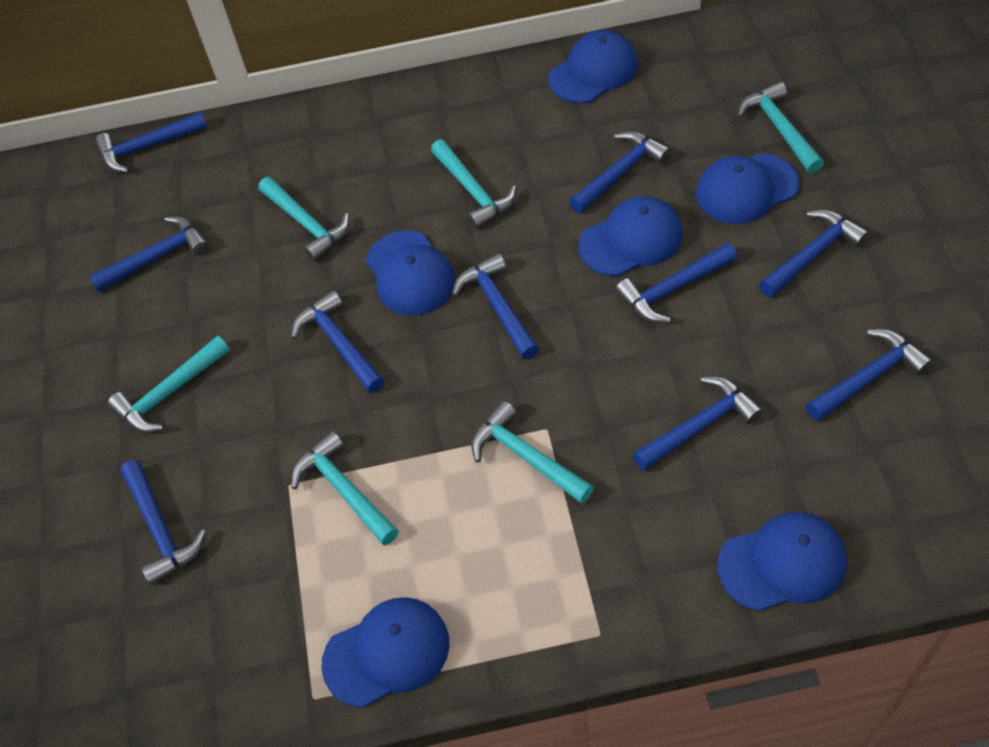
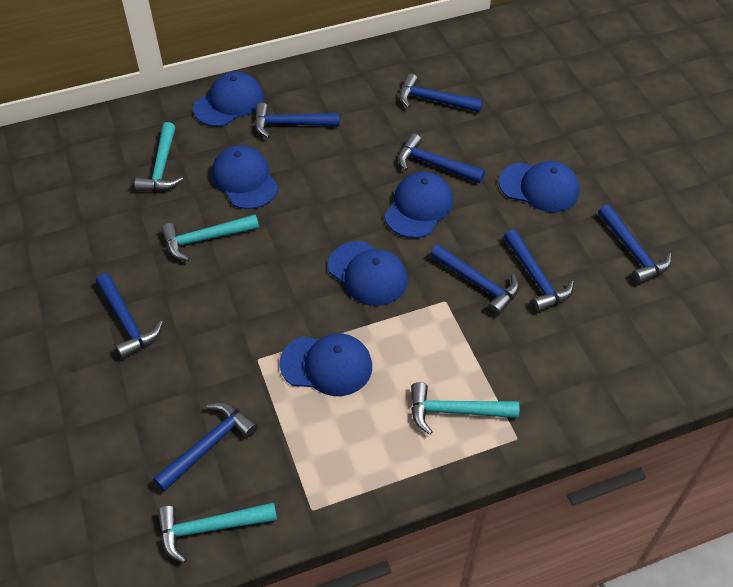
blue hammer: 10 -> 8
turquoise hammer: 6 -> 4

